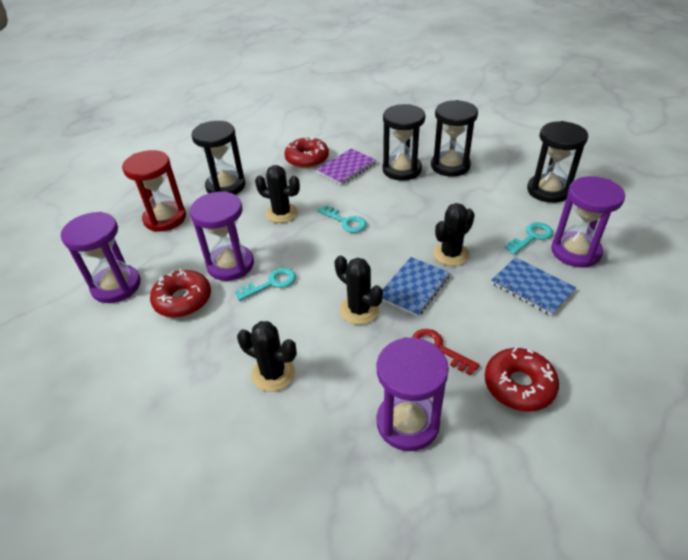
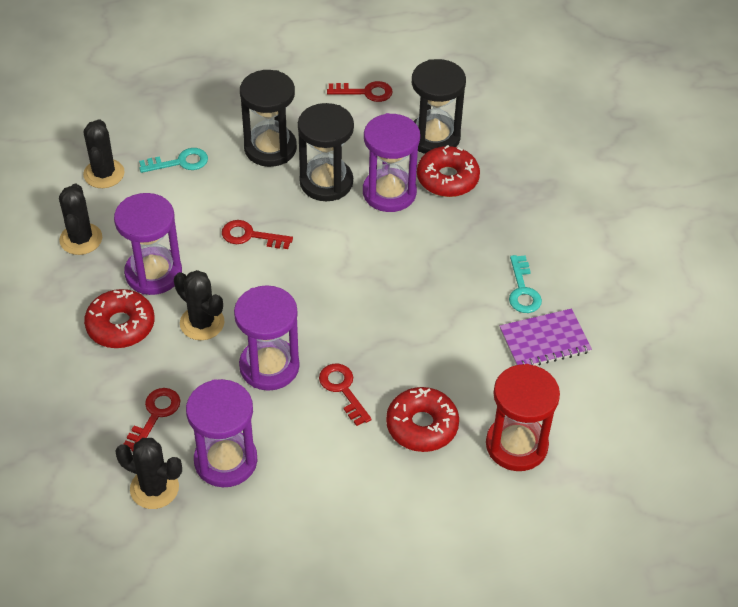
black hourglass: 4 -> 3
blue notebook: 2 -> 0
red key: 1 -> 4
turquoise key: 3 -> 2

